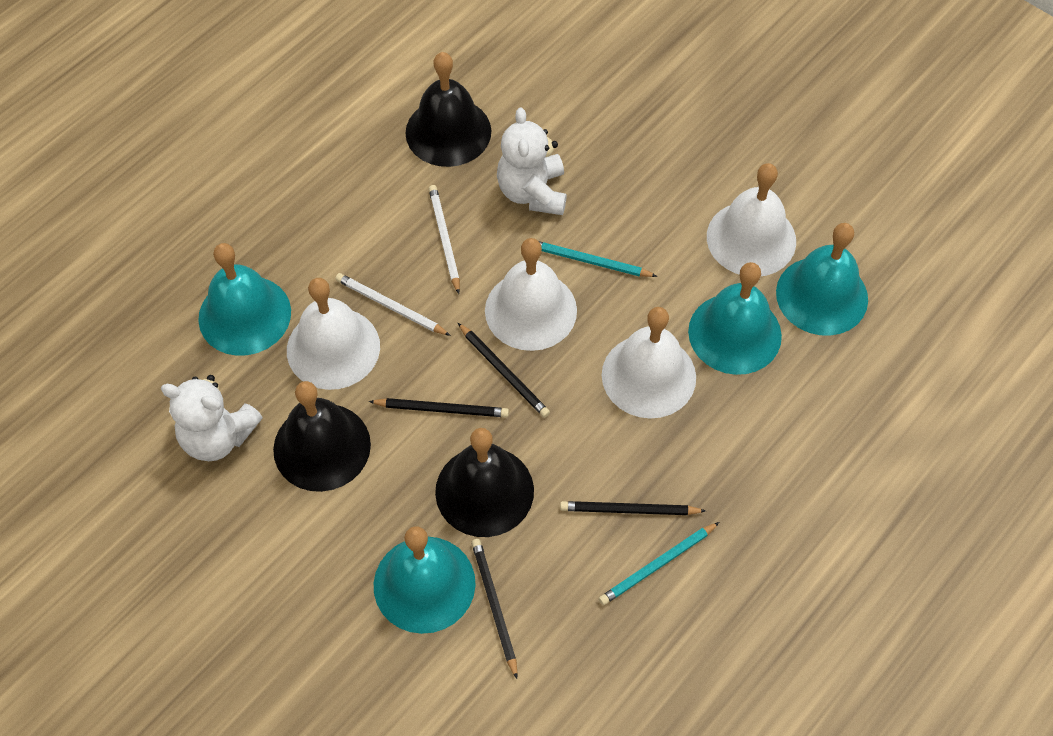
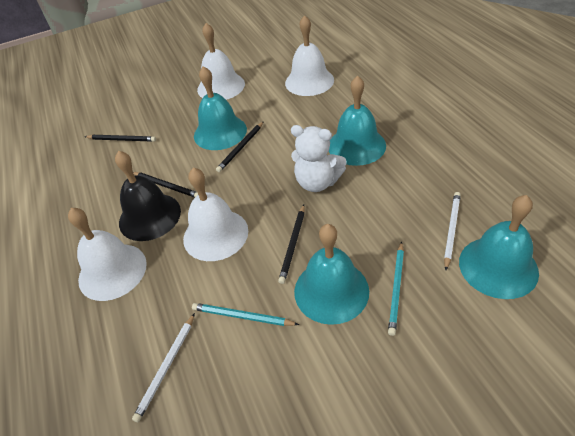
black bell: 3 -> 1
white teddy bear: 2 -> 1

